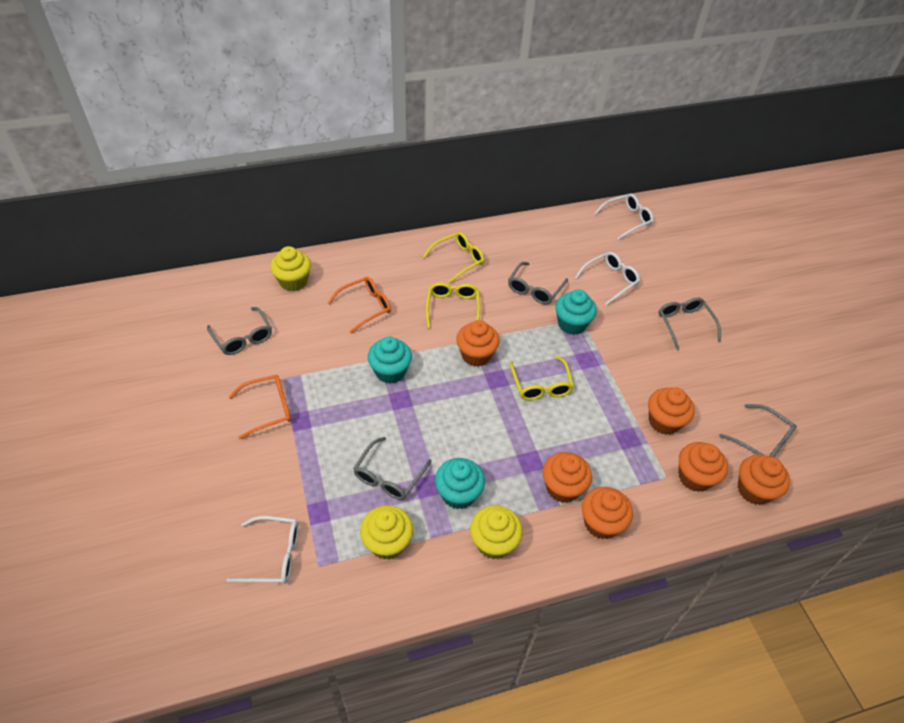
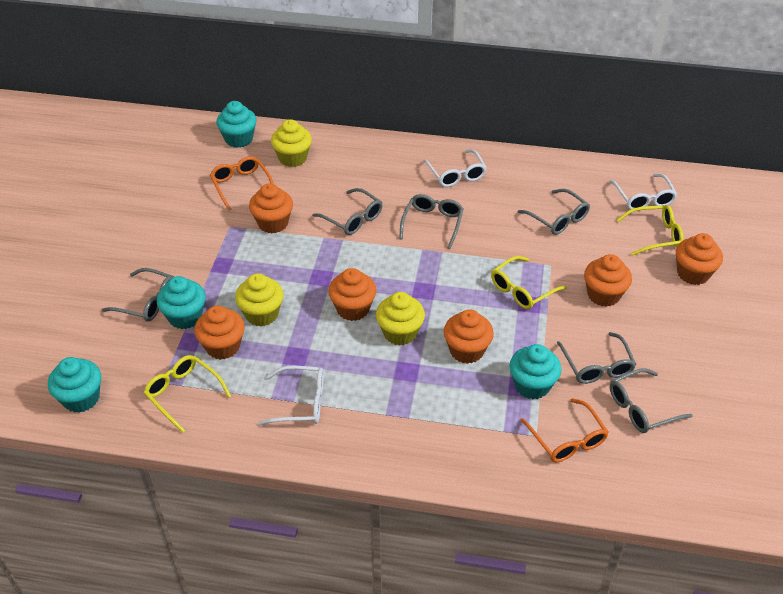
grey glasses: 5 -> 6
turquoise cupcake: 3 -> 4

